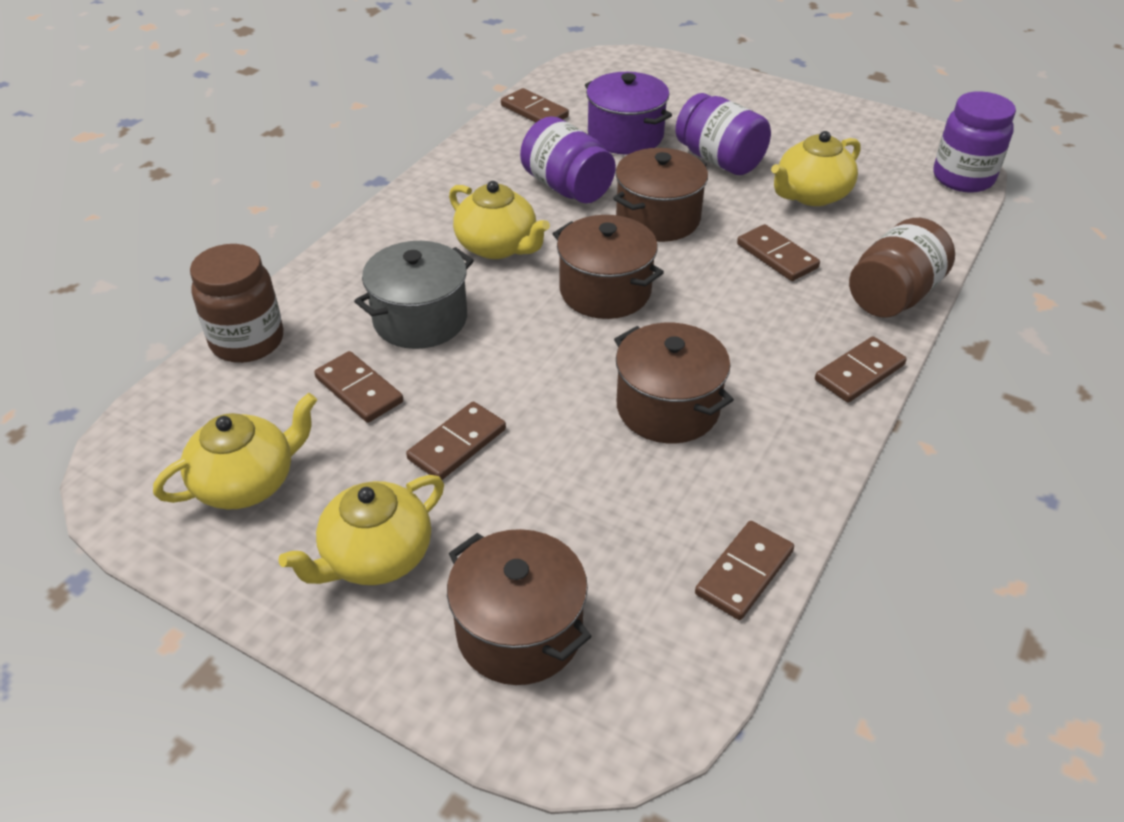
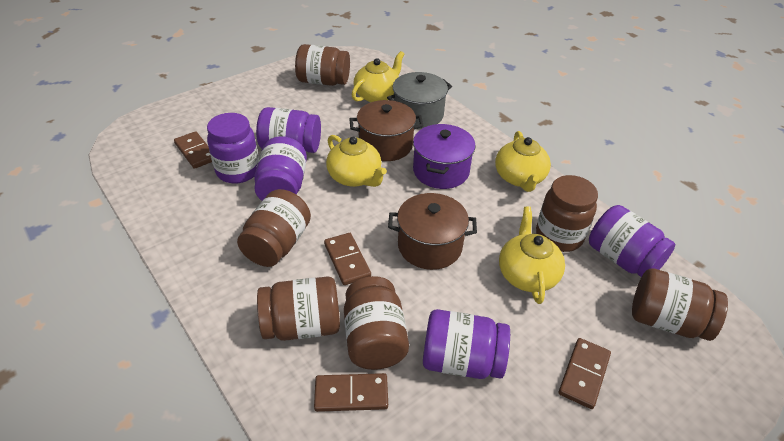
brown domino: 6 -> 4
brown jar: 2 -> 6
brown pot: 4 -> 2
purple jar: 3 -> 5

